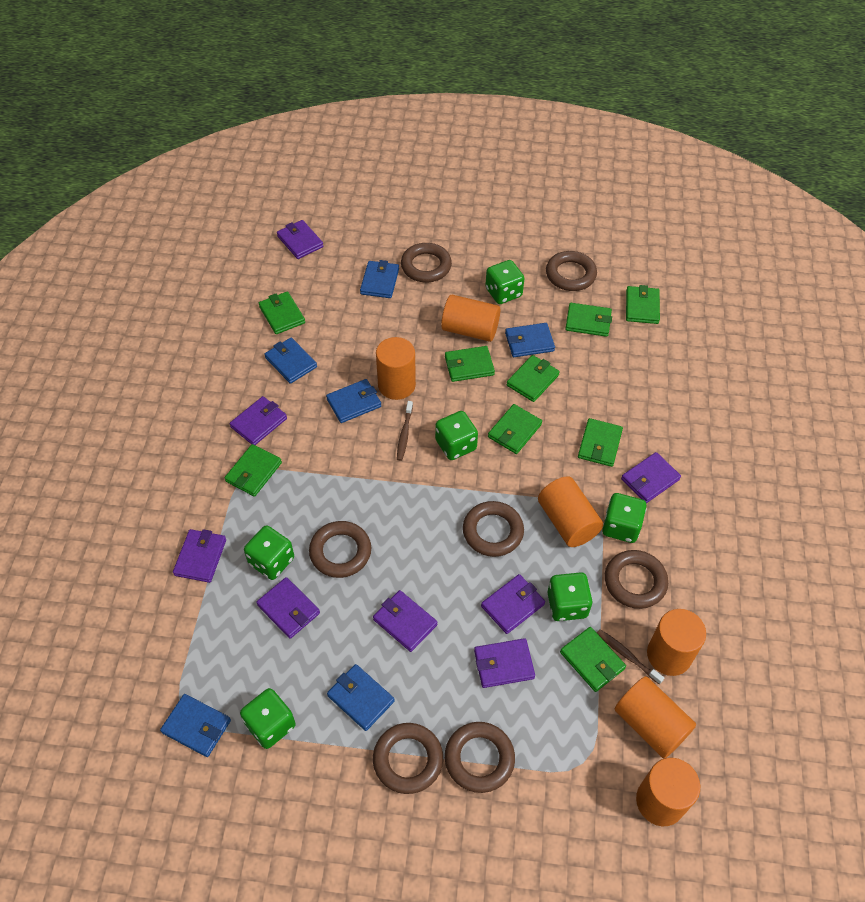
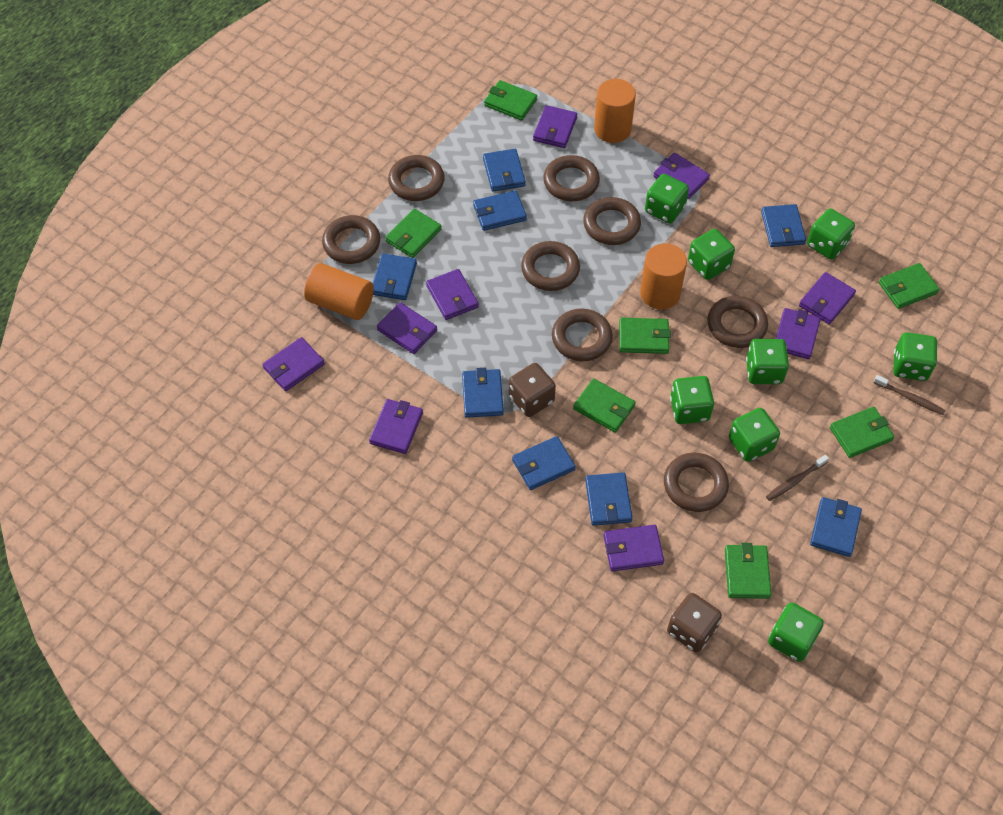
blue wallet: 6 -> 8
brown dice: 0 -> 2
brown ring: 7 -> 8
green dice: 6 -> 8
green wallet: 9 -> 7
orange cylinder: 6 -> 3
purple wallet: 8 -> 9

